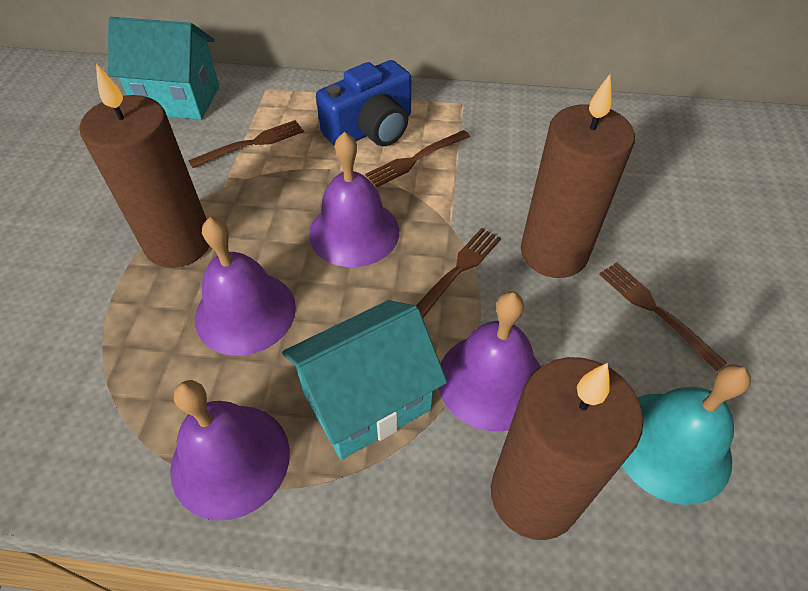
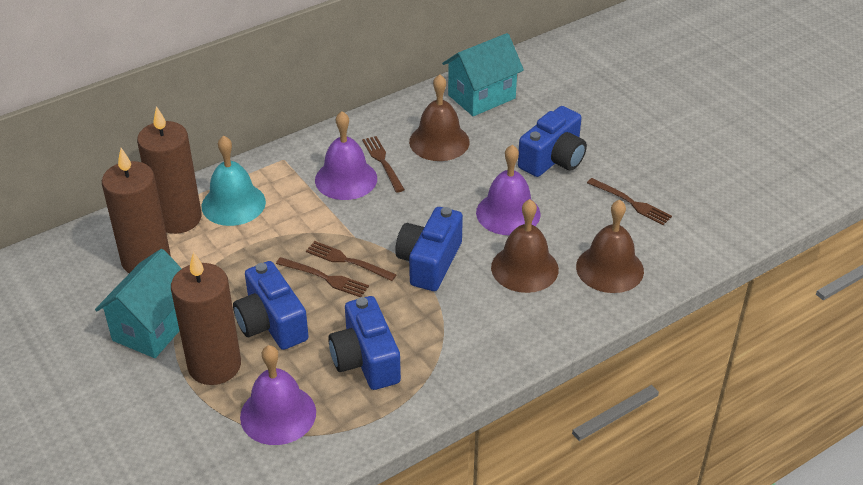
blue camera: 1 -> 4
brown bell: 0 -> 3
purple bell: 4 -> 3

